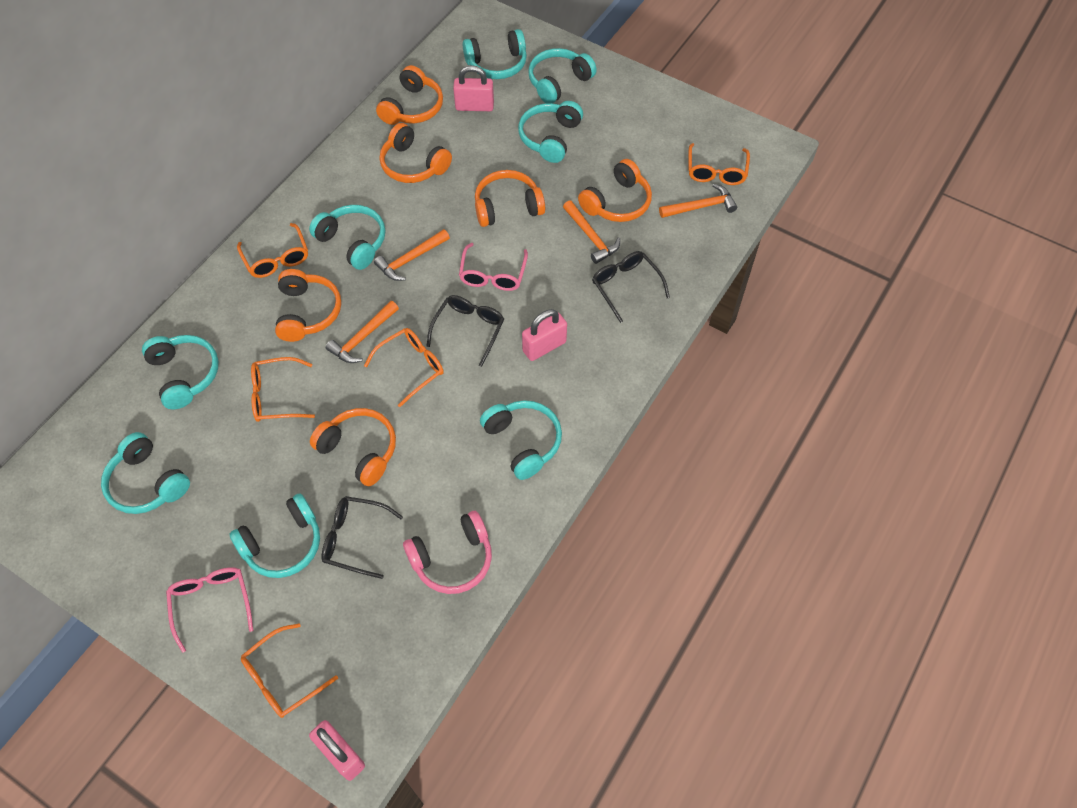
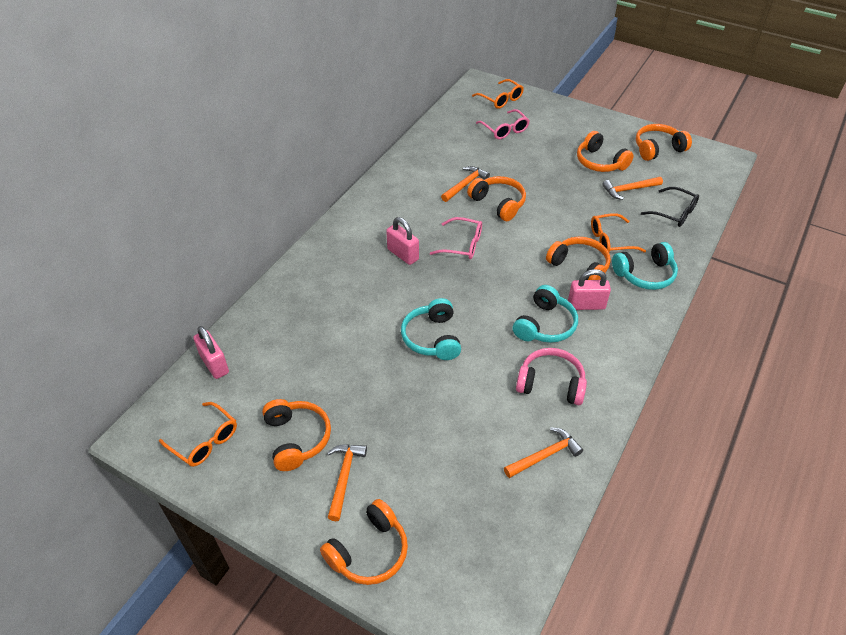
black glasses: 3 -> 1
orange glasses: 5 -> 3
turquoise headphones: 8 -> 3

